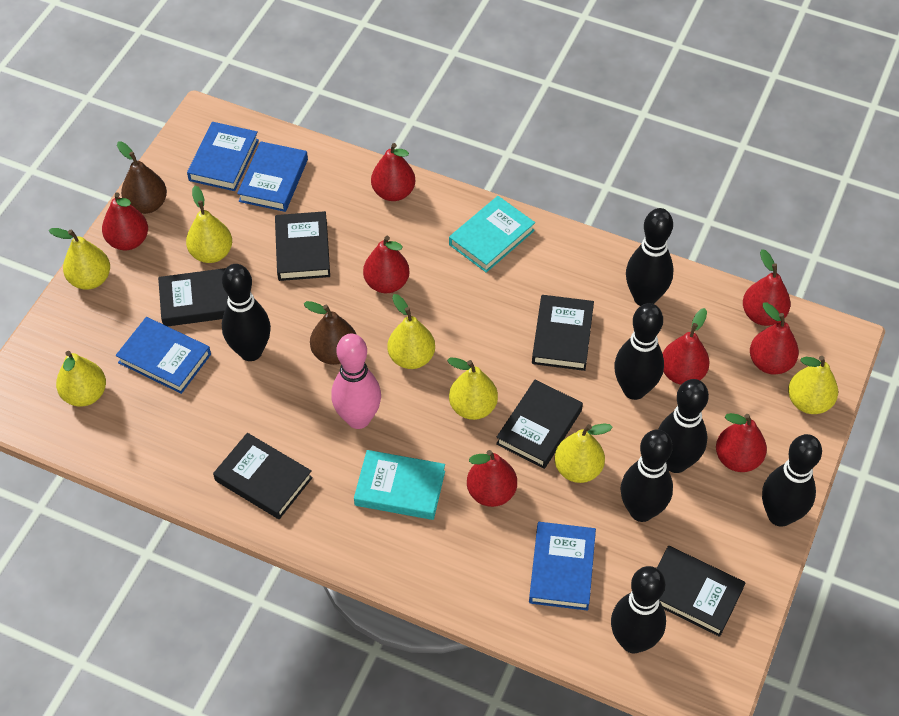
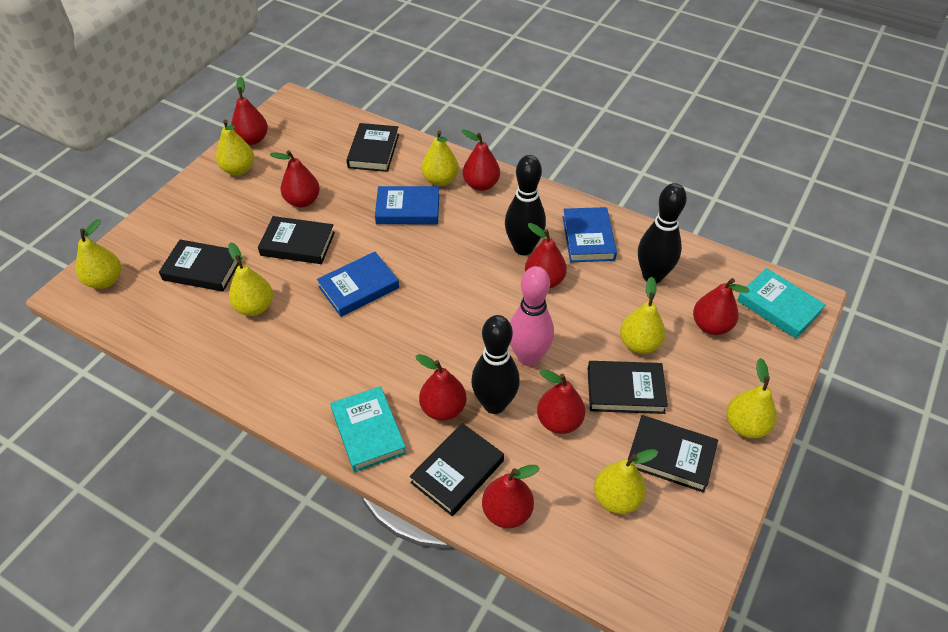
black bowling pin: 7 -> 3
blue book: 4 -> 3
brown pear: 2 -> 0

